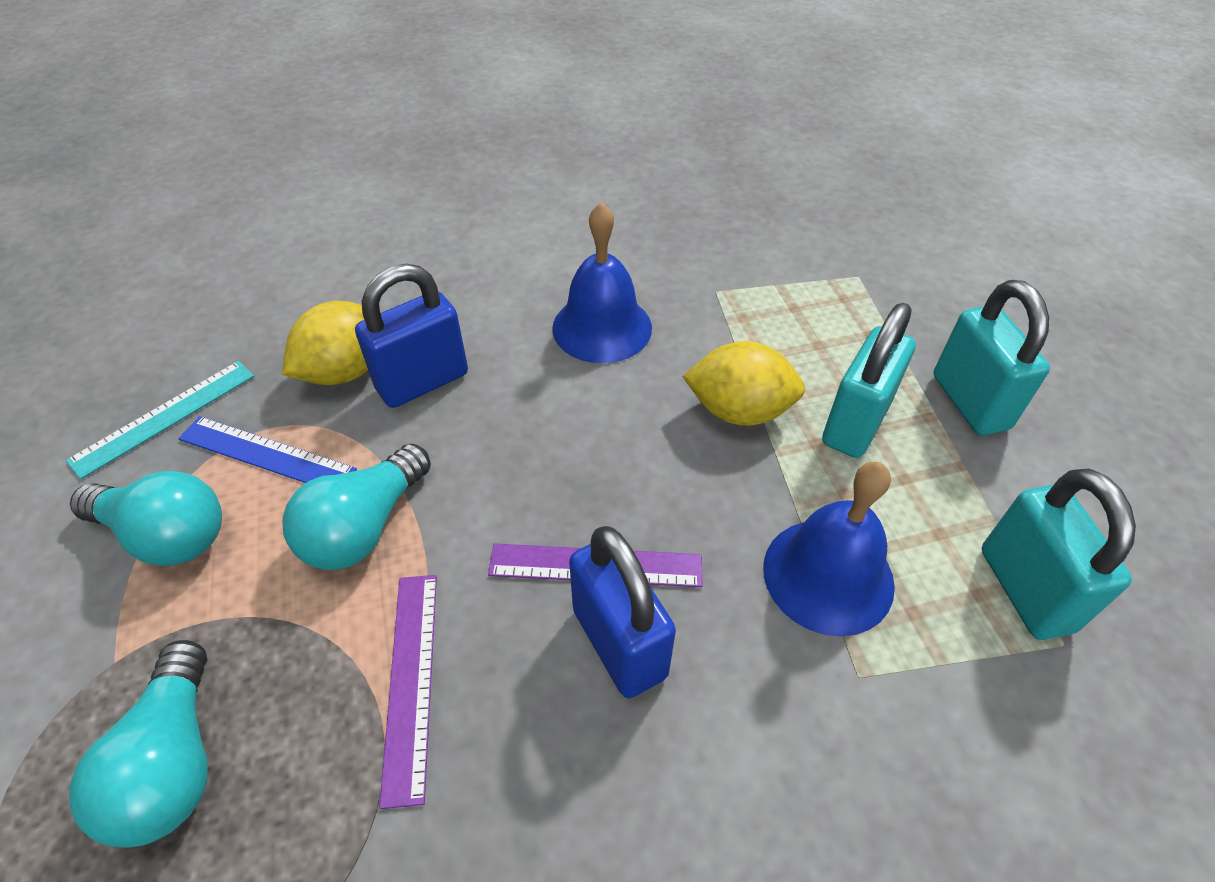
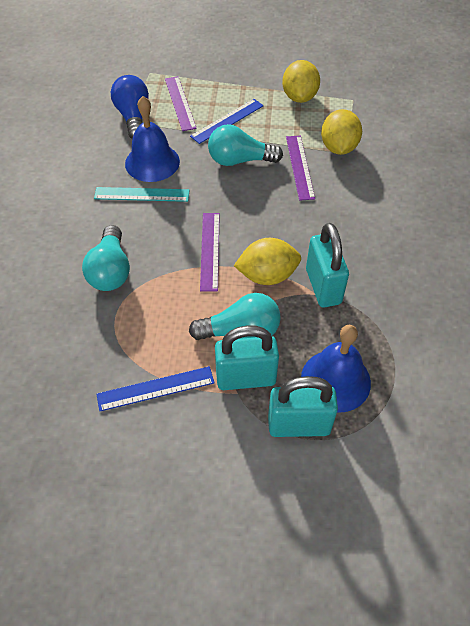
blue light bulb: 0 -> 1
blue padlock: 2 -> 0
blue ruler: 1 -> 2
purple ruler: 2 -> 3
yellow lemon: 2 -> 3

